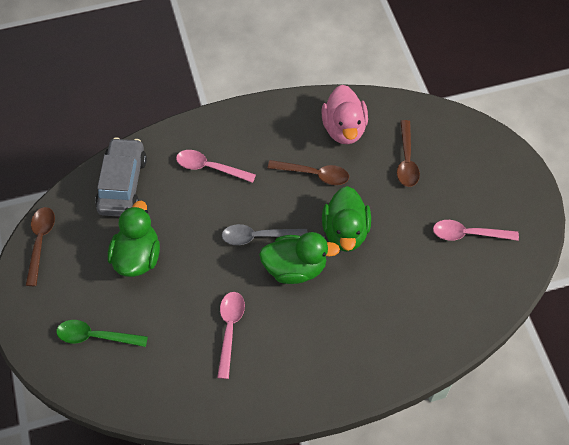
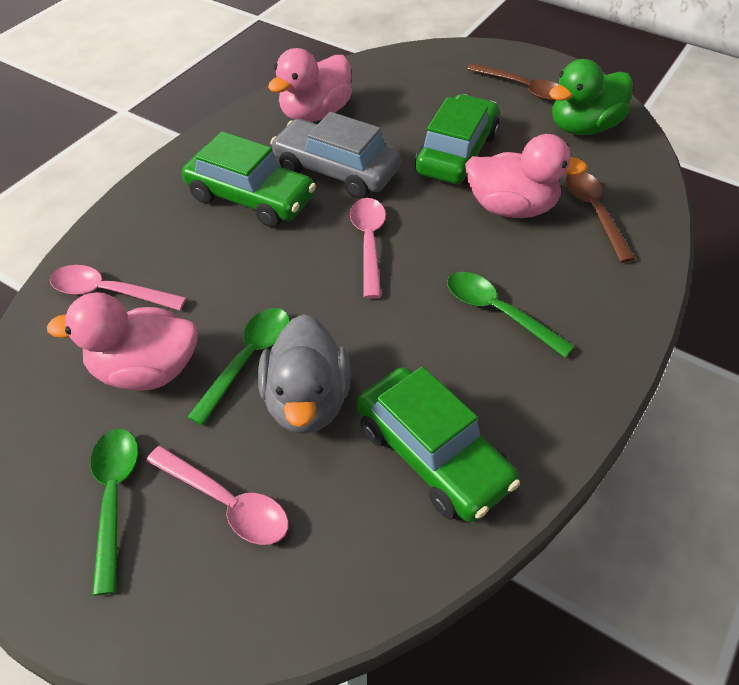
brown spoon: 3 -> 2
green car: 0 -> 3
green duck: 3 -> 1
green spoon: 1 -> 3
grey duck: 0 -> 1
grey spoon: 1 -> 0
pink duck: 1 -> 3

